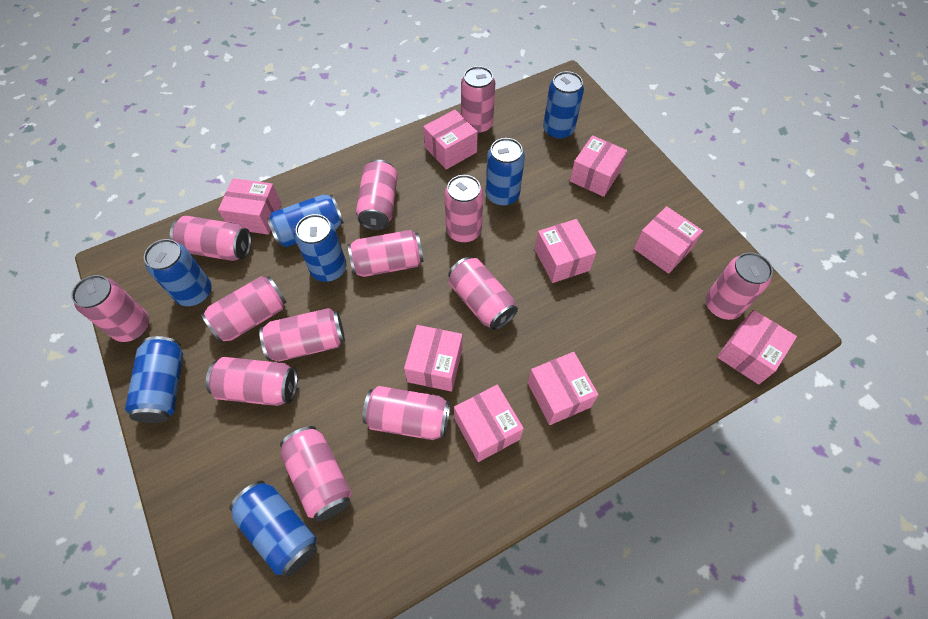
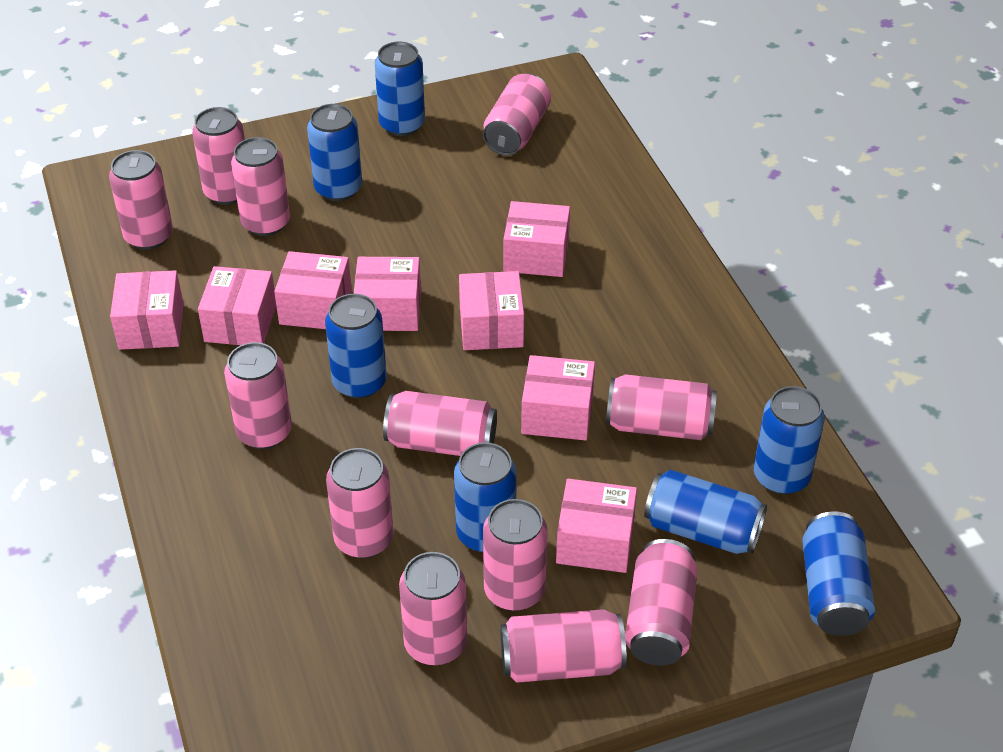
pink box: 9 -> 8
pink can: 13 -> 12

